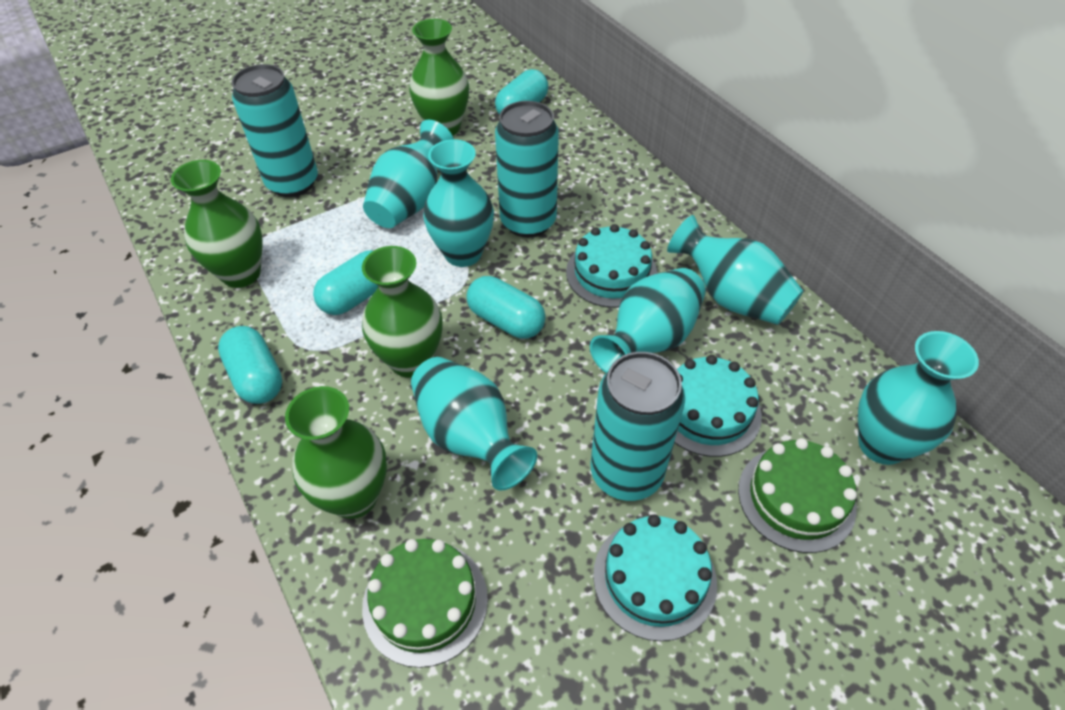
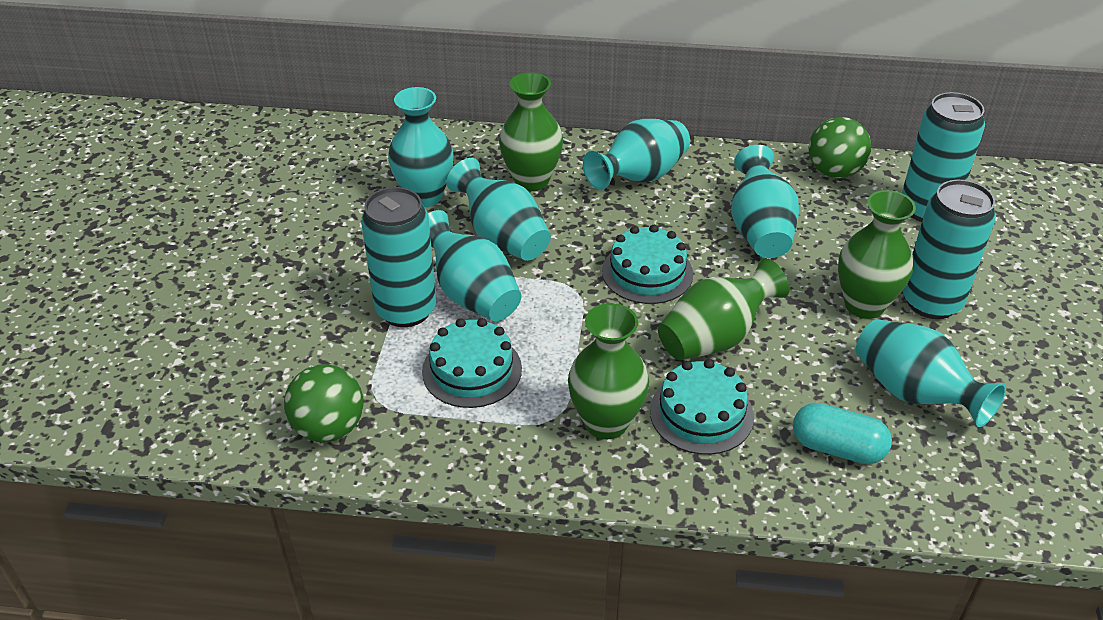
green ball: 0 -> 2
green cake: 2 -> 0
turquoise capsule: 4 -> 1

